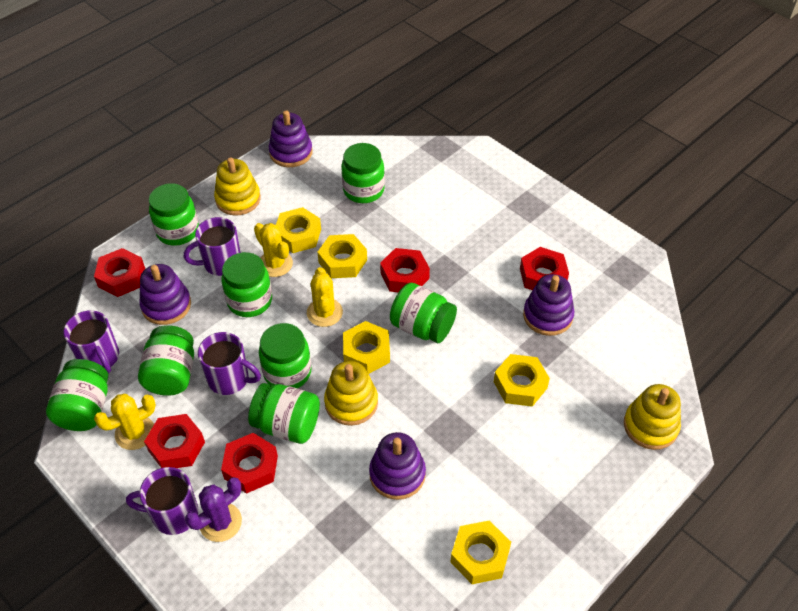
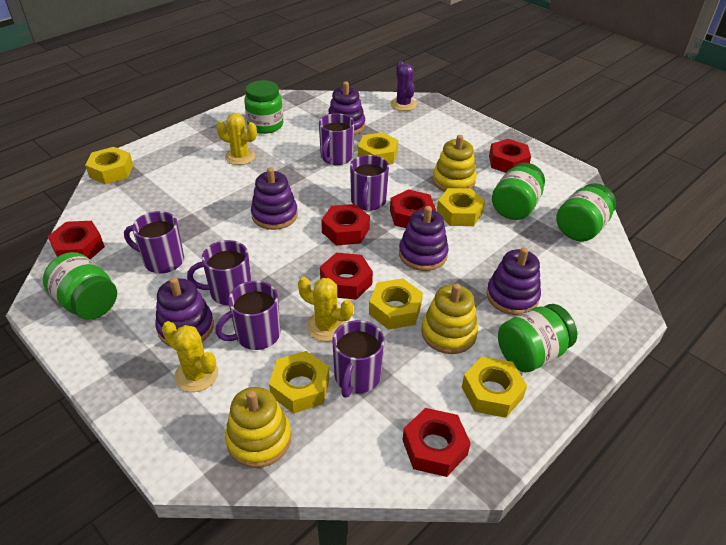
green jar: 8 -> 5
purple mug: 4 -> 6
purple stacking toy: 4 -> 5
red nut: 5 -> 6
yellow nut: 5 -> 6

